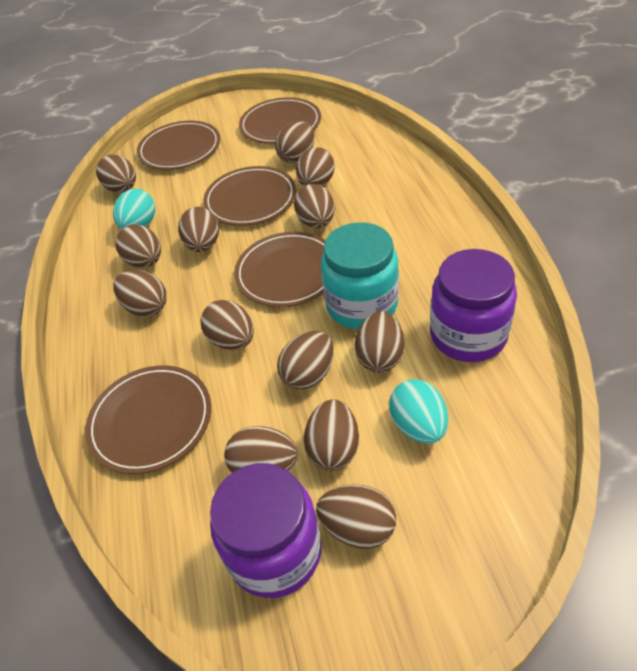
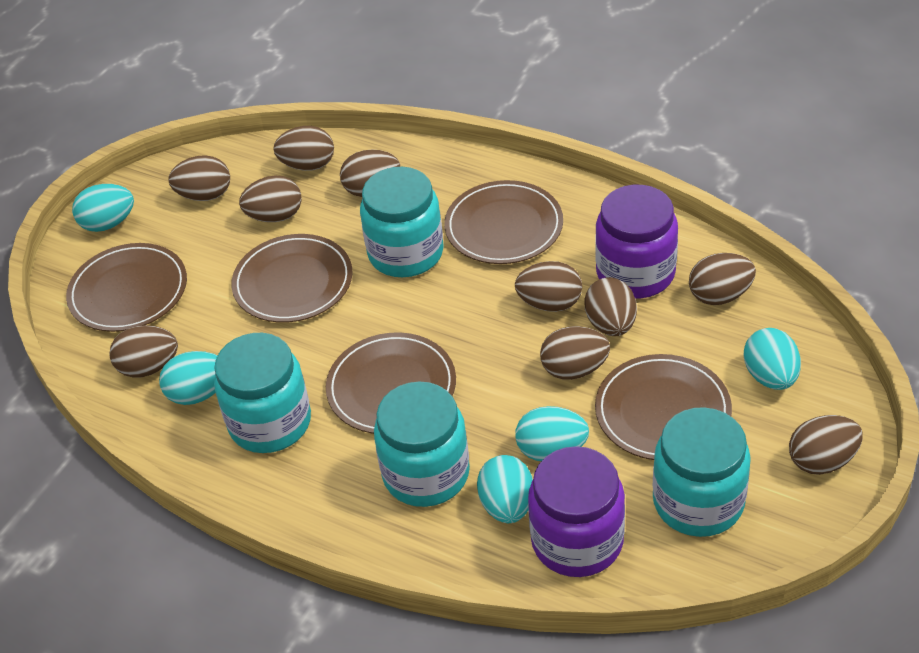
brown egg: 13 -> 10
turquoise egg: 2 -> 5
turquoise jar: 1 -> 4

